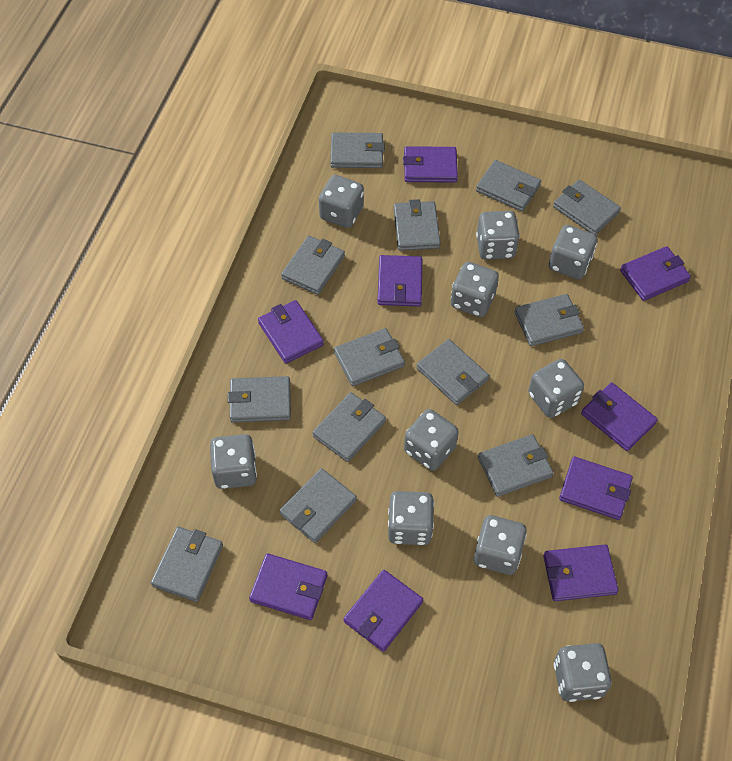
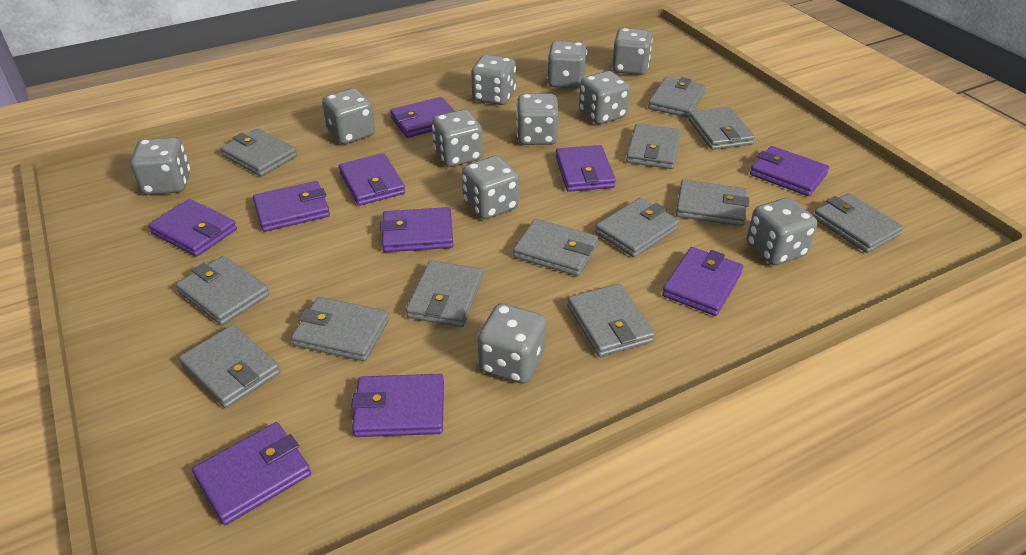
grey dice: 10 -> 11
purple wallet: 9 -> 10

